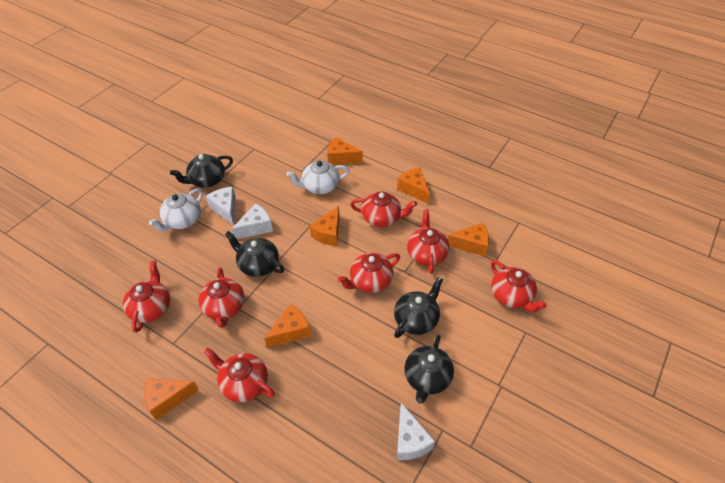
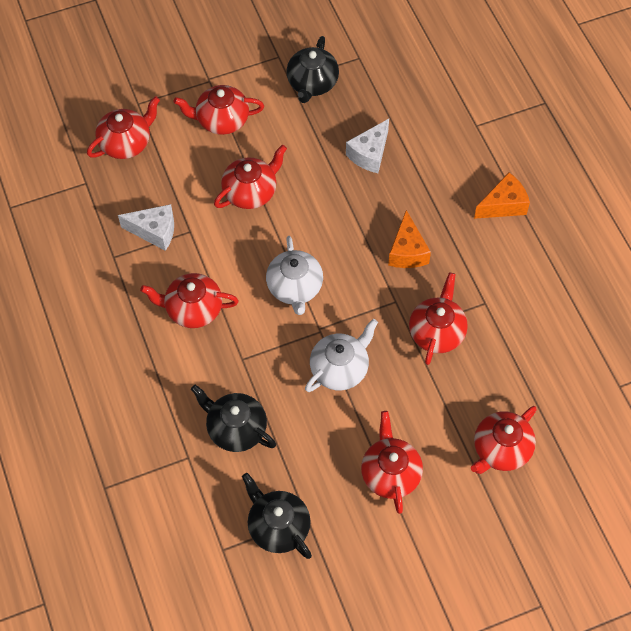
black teapot: 4 -> 3
orange cheese: 6 -> 2
white cheese: 3 -> 2

